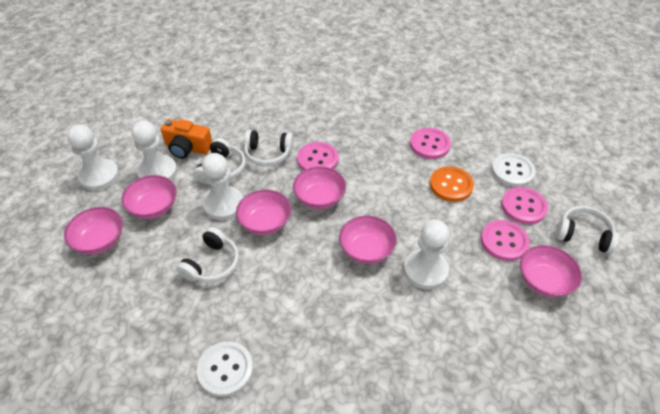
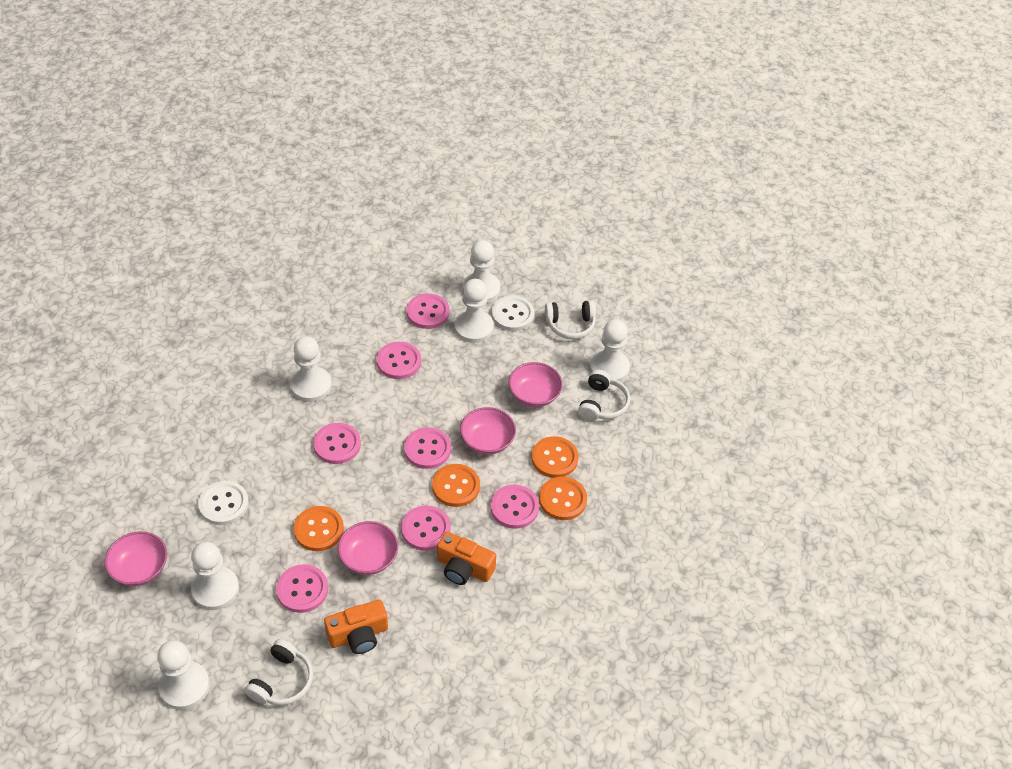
orange button: 1 -> 4
orange camera: 1 -> 2
pink bowl: 6 -> 4
pink button: 4 -> 7
white headphones: 4 -> 3
white pawn: 4 -> 6

